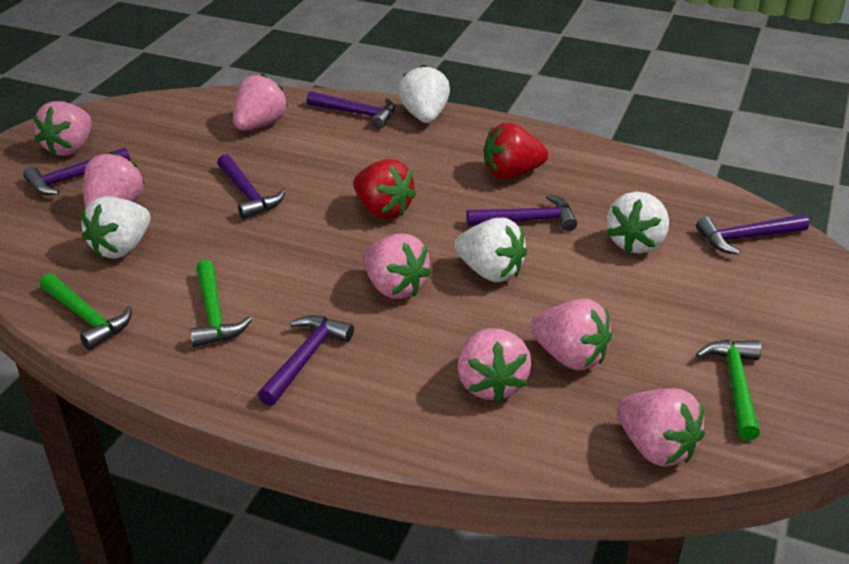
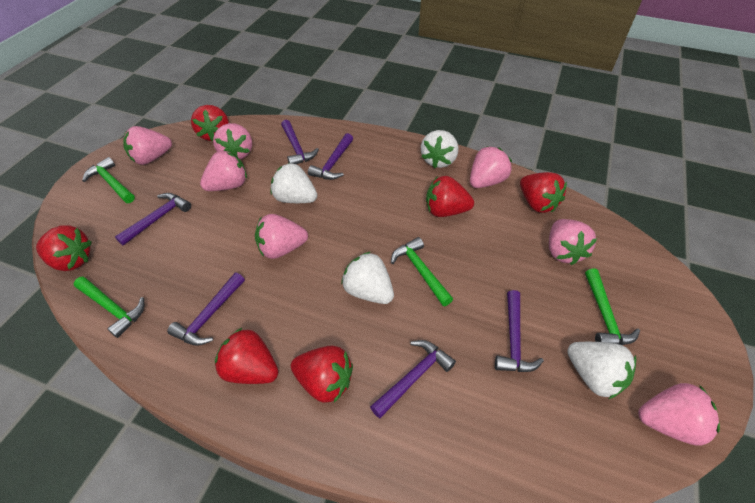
green hammer: 3 -> 4
red strawberry: 2 -> 6

